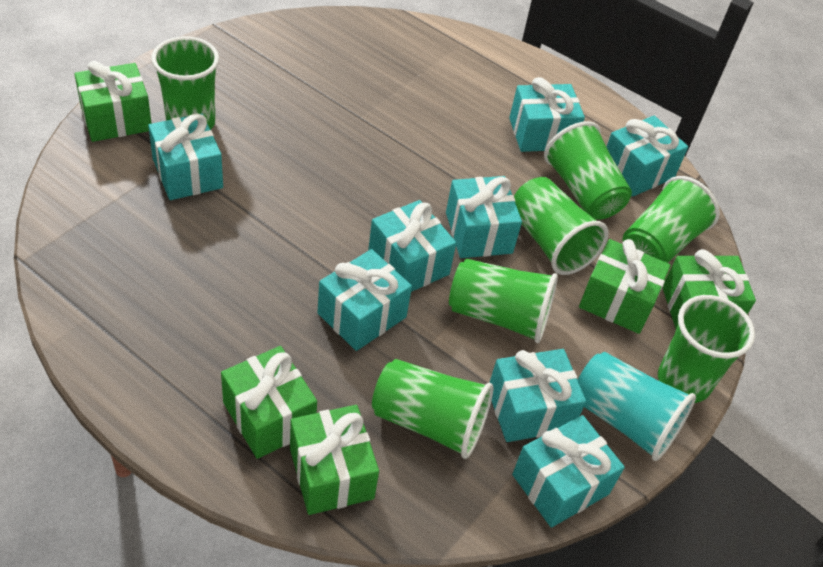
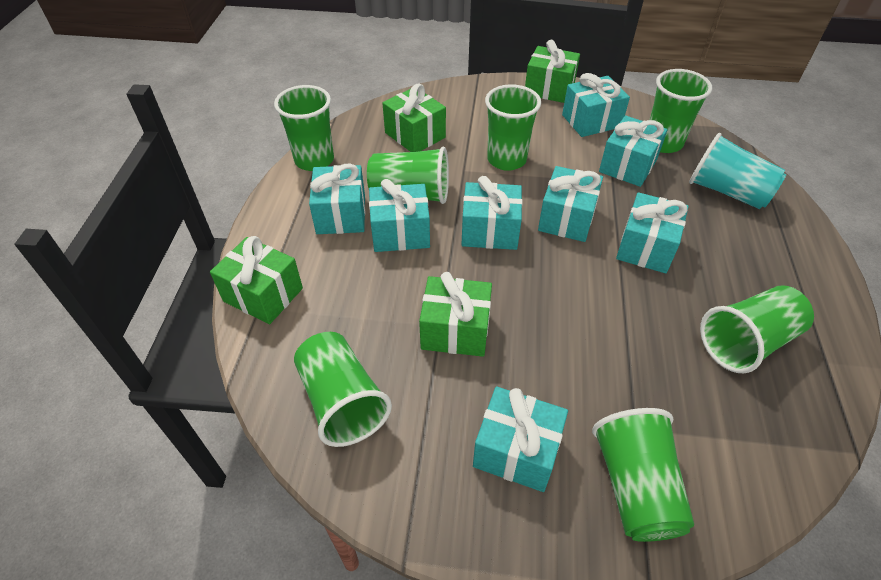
green gift: 5 -> 4

